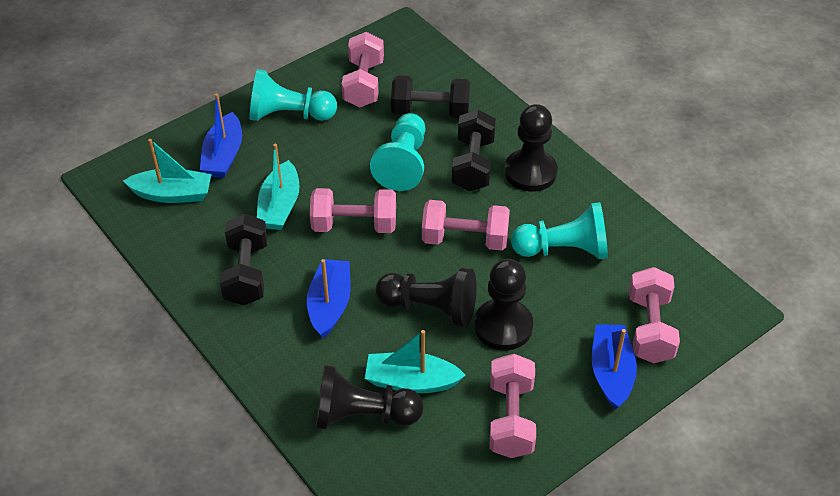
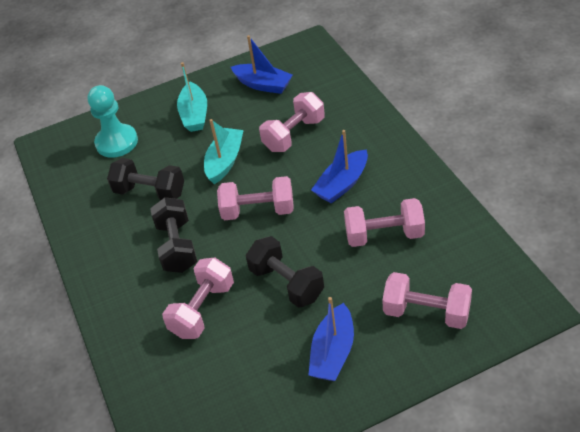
black pawn: 4 -> 0
turquoise boat: 3 -> 2
turquoise pawn: 3 -> 1

